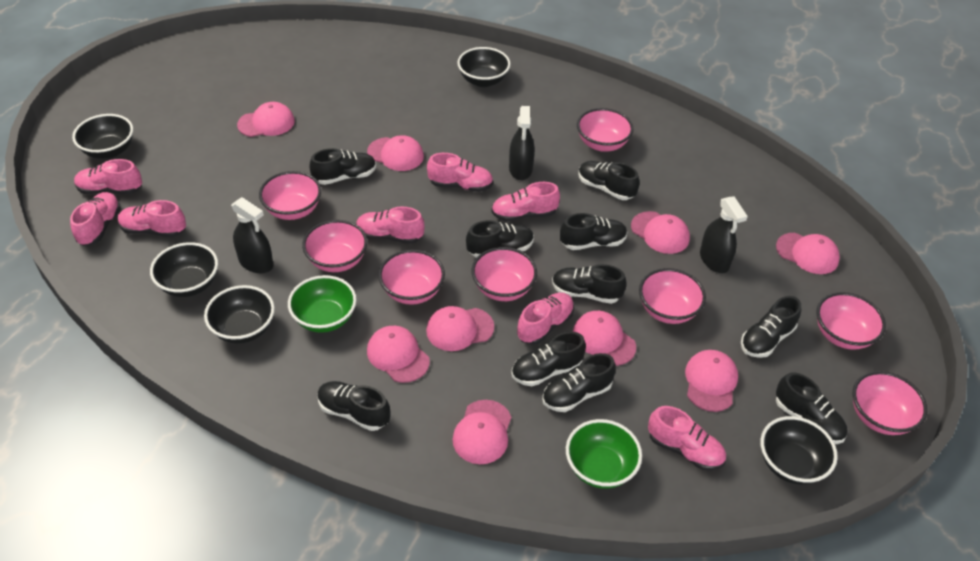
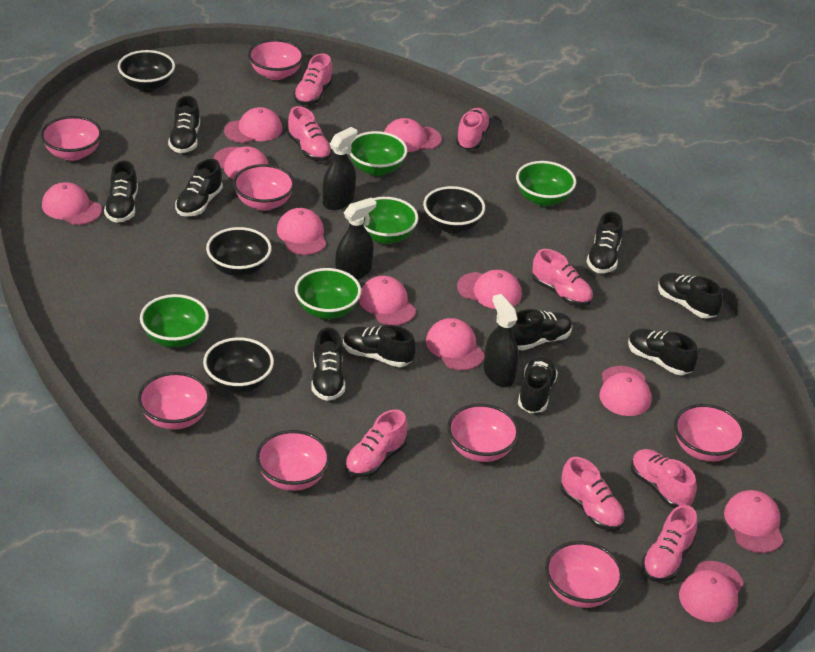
black bowl: 5 -> 4
green bowl: 2 -> 5
pink cap: 9 -> 11

